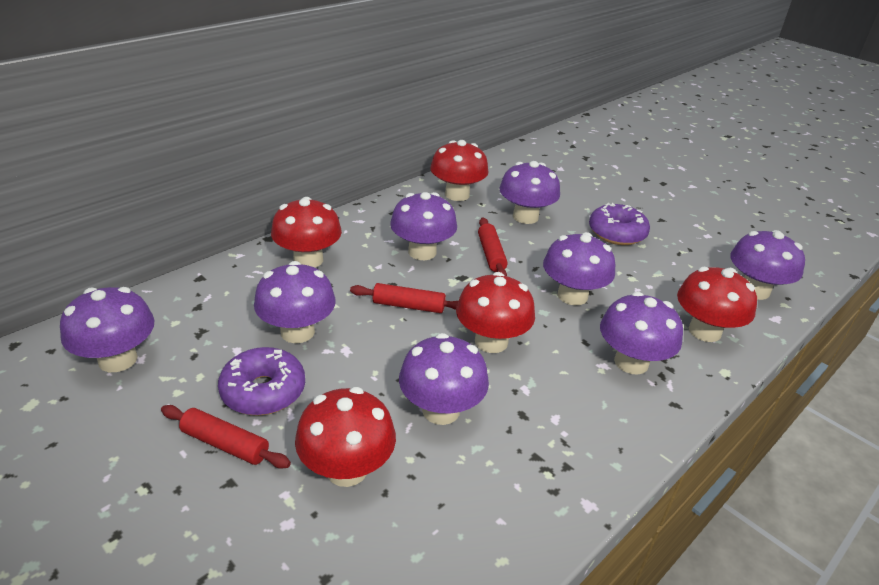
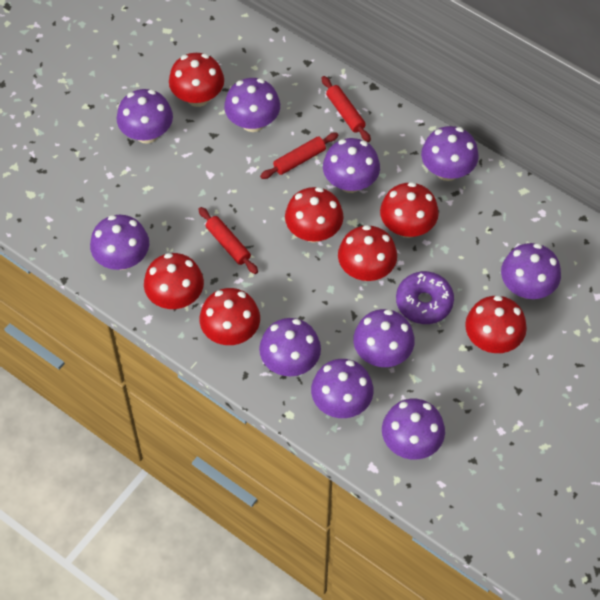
purple donut: 2 -> 1
purple mushroom: 8 -> 10
red mushroom: 5 -> 7

